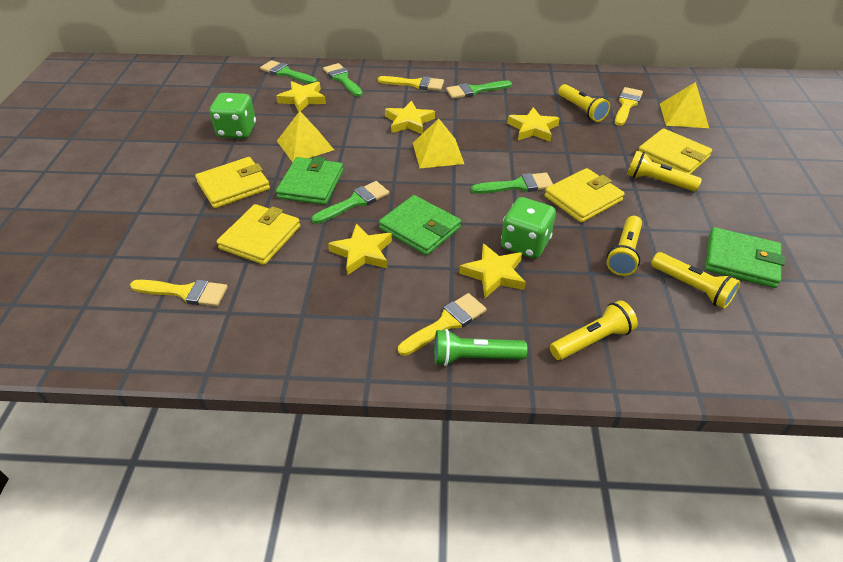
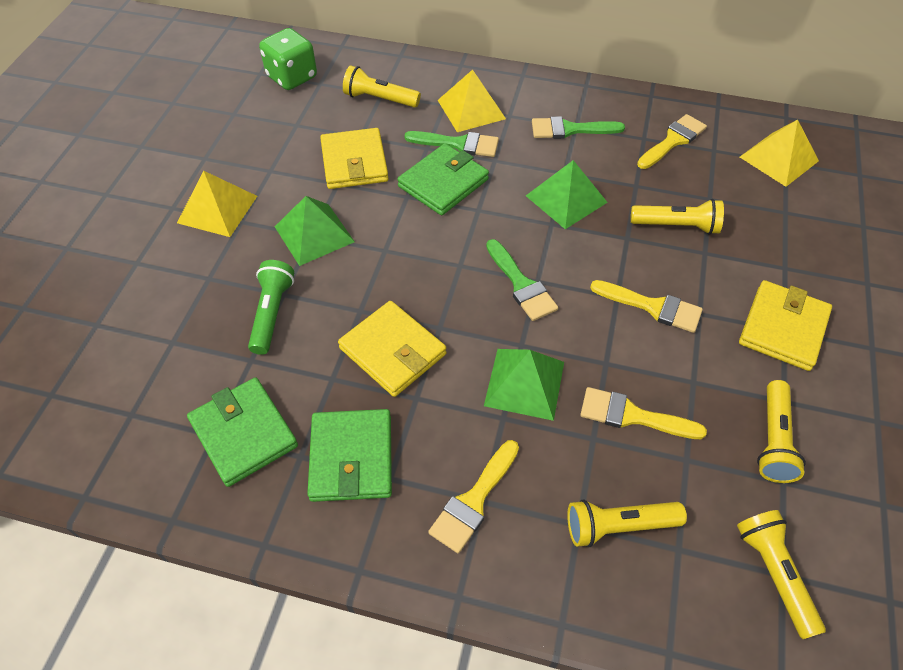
green brush: 5 -> 3
green dice: 2 -> 1
green pyramid: 0 -> 3
yellow star: 5 -> 0
yellow wallet: 4 -> 3

